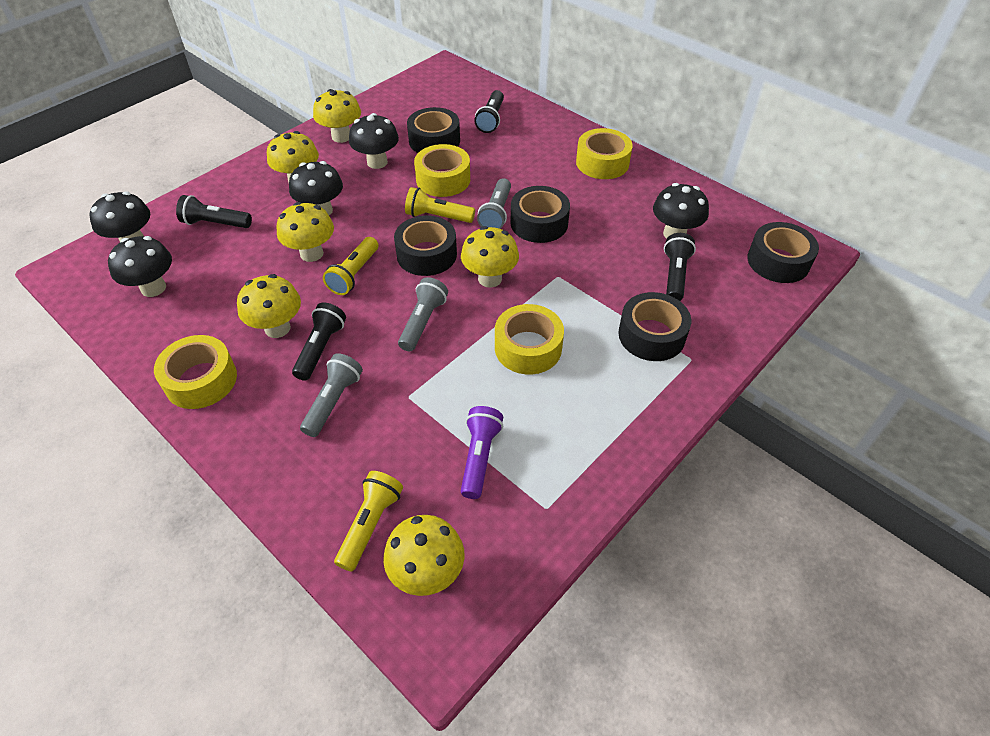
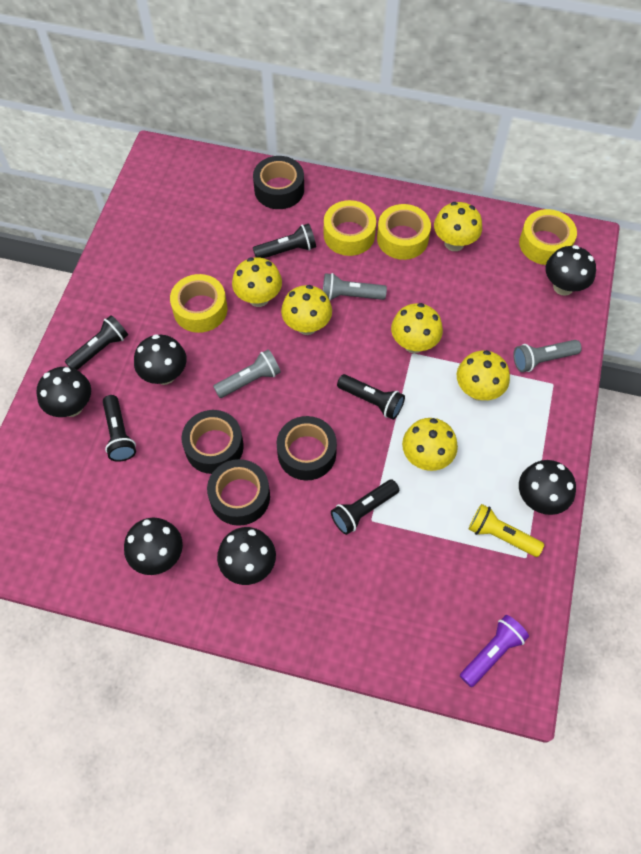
black flashlight: 4 -> 5
black mushroom: 5 -> 6
black tape: 5 -> 4
yellow flashlight: 3 -> 1

